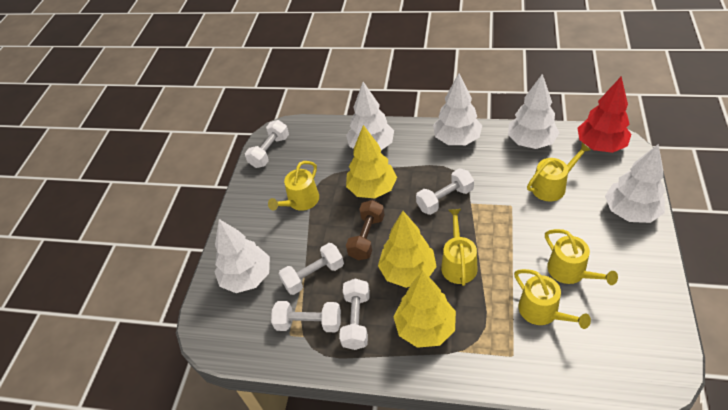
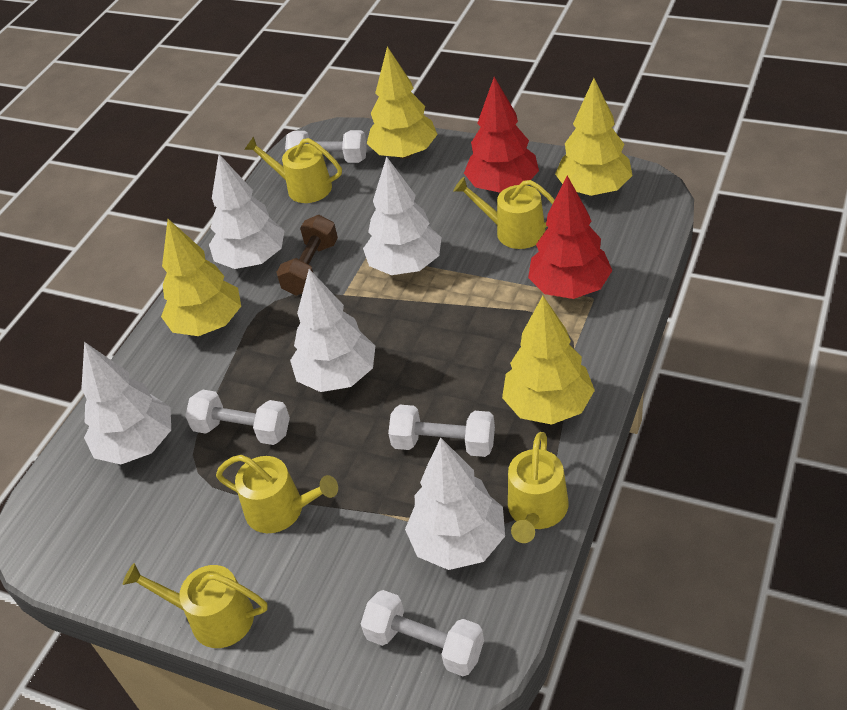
red tree: 1 -> 2
white dumbbell: 5 -> 4
yellow tree: 3 -> 4

